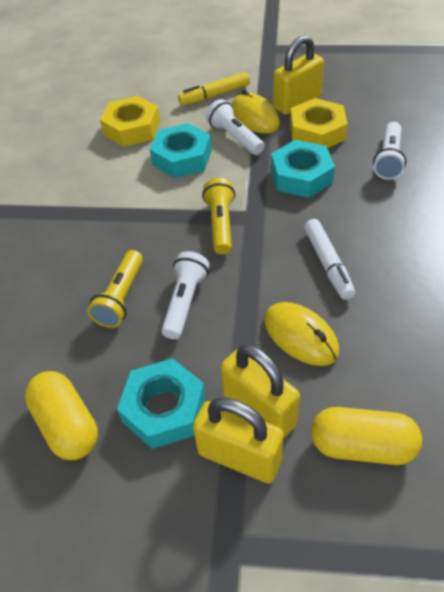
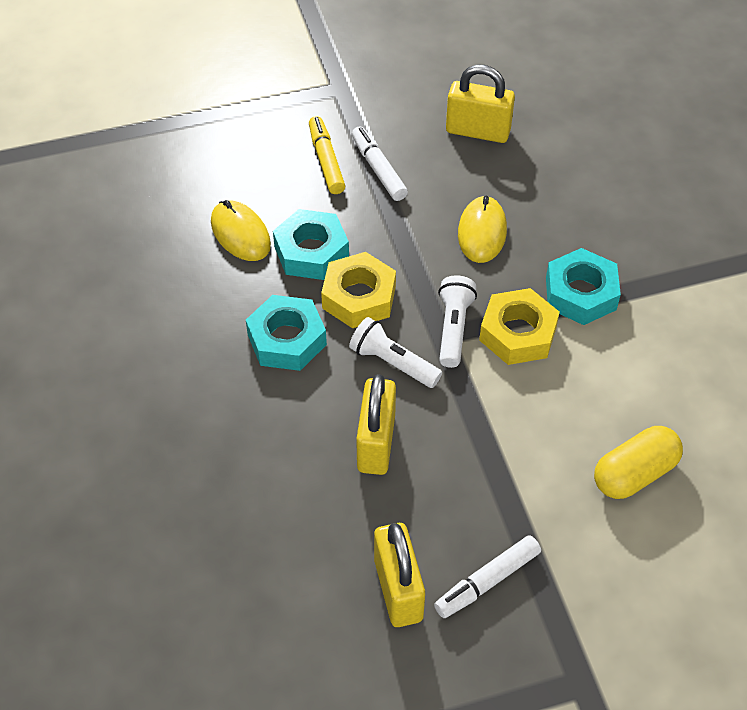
white flashlight: 3 -> 2
white marker: 1 -> 2
yellow capsule: 2 -> 1
yellow flashlight: 2 -> 0

